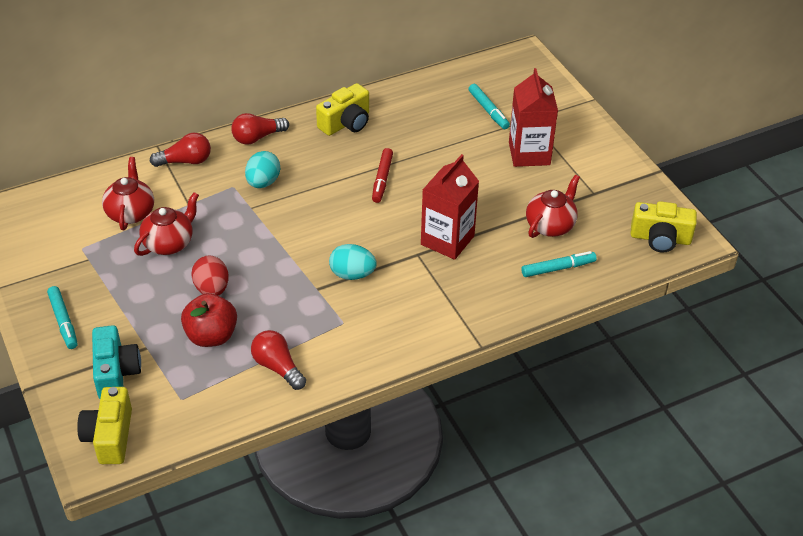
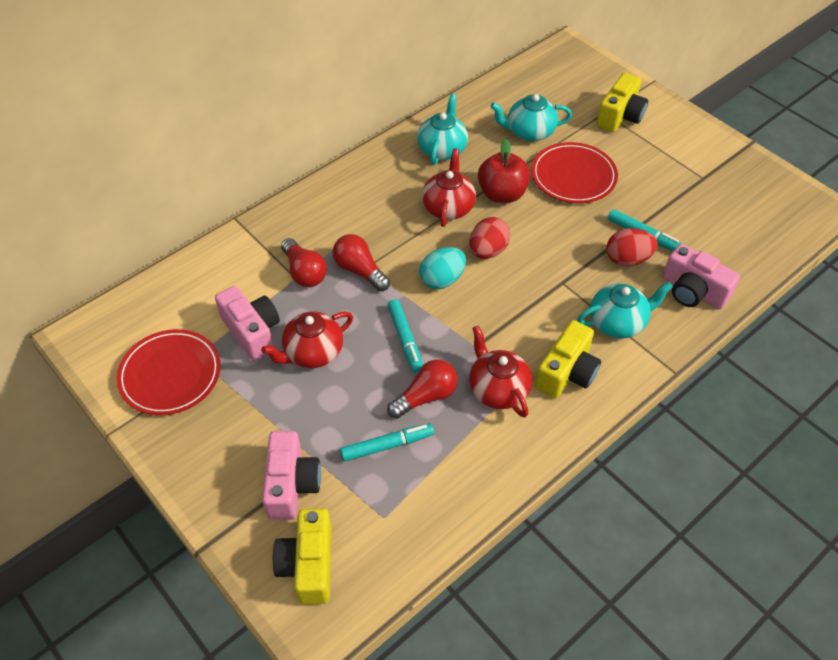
pink camera: 0 -> 3
red carton: 2 -> 0
red egg: 1 -> 2
red marker: 1 -> 0
red plate: 0 -> 2
turquoise camera: 1 -> 0
turquoise egg: 2 -> 1
turquoise teapot: 0 -> 3

